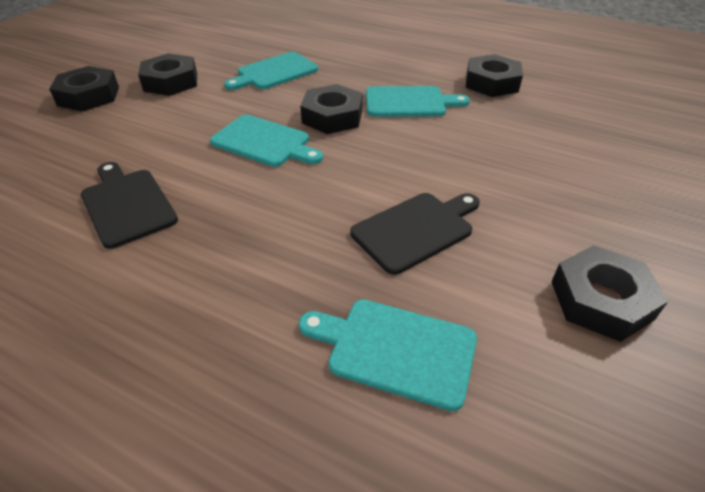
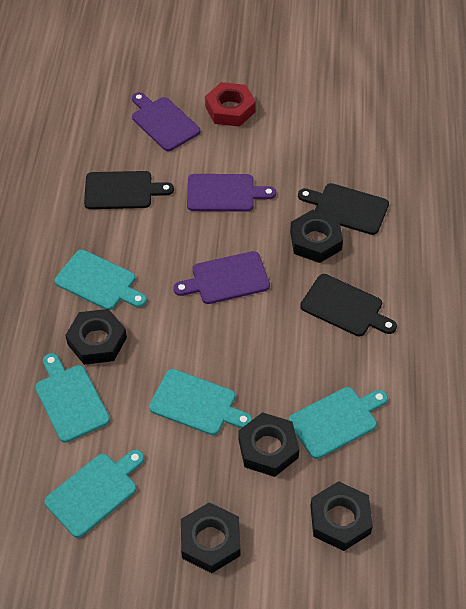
black cutting board: 2 -> 3
purple cutting board: 0 -> 3
red nut: 0 -> 1
turquoise cutting board: 4 -> 5

